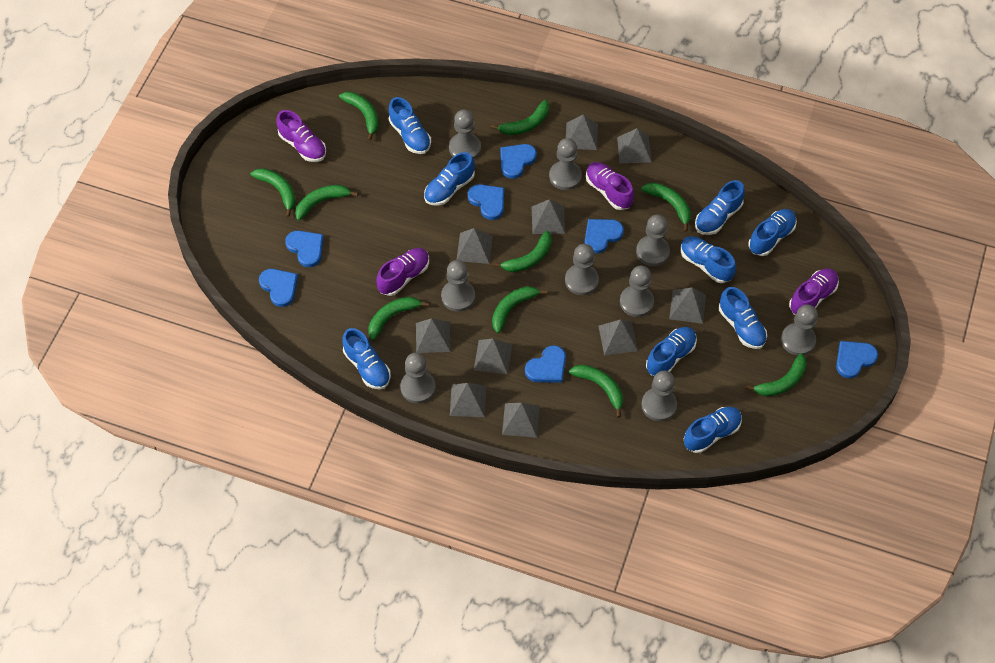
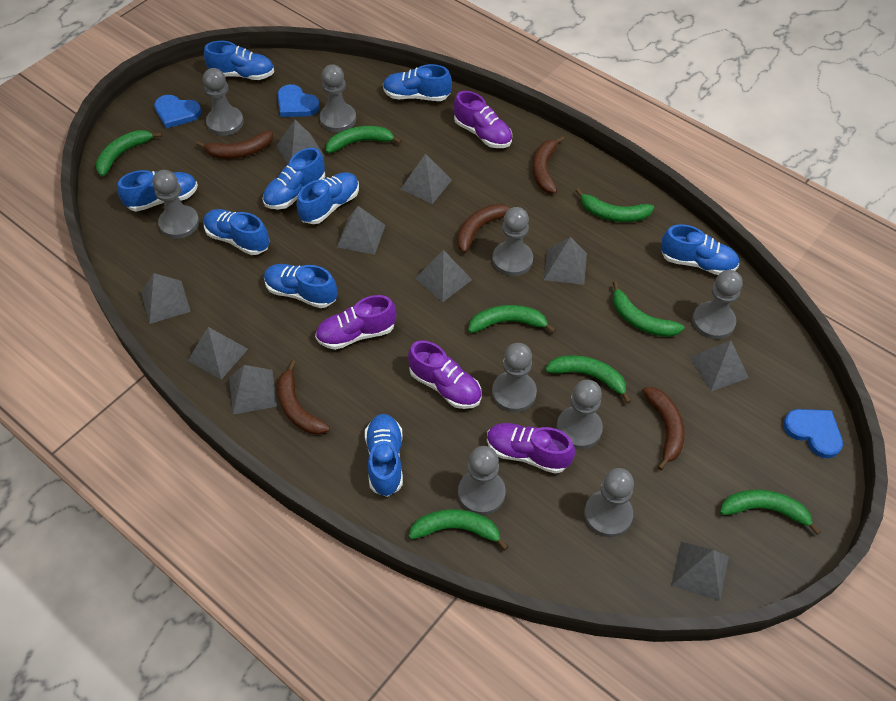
blue heart: 7 -> 3
brown banana: 0 -> 5
green banana: 10 -> 8

